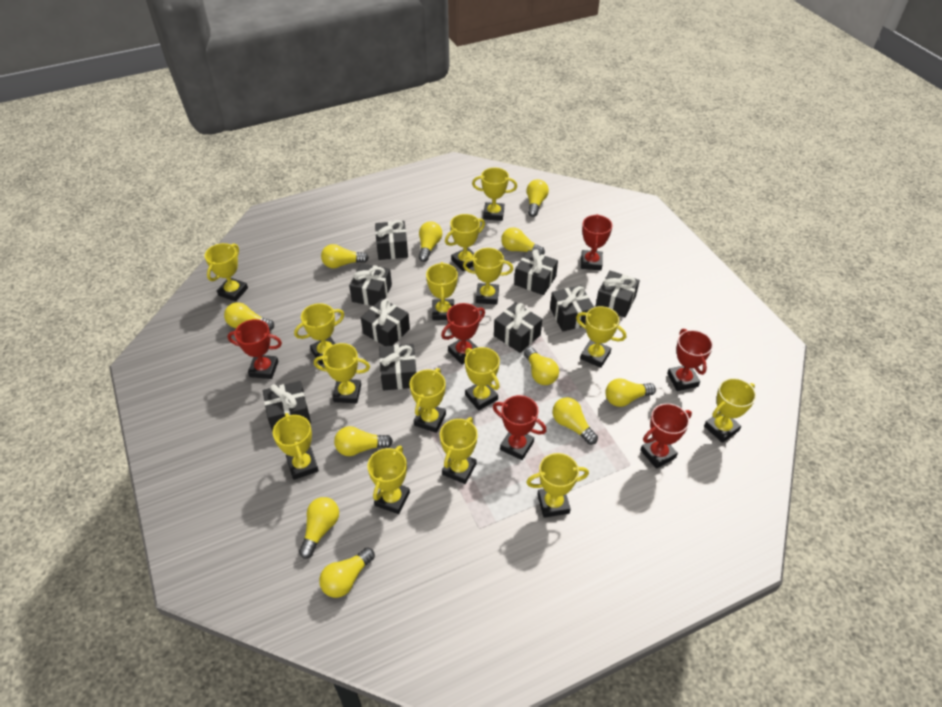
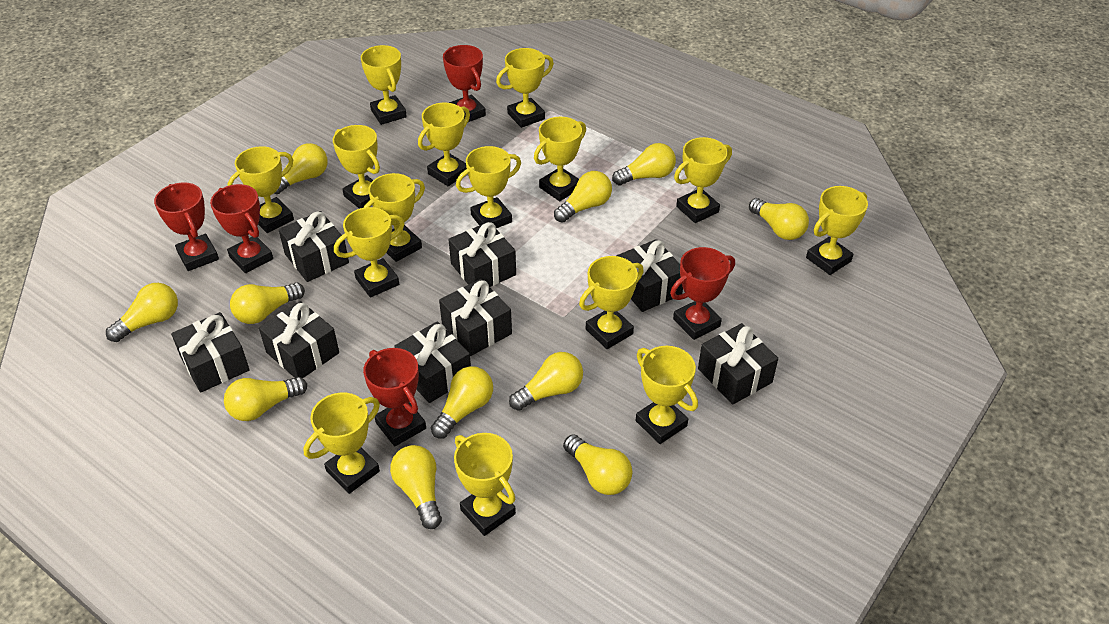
black gift: 9 -> 8
red trophy: 6 -> 5

